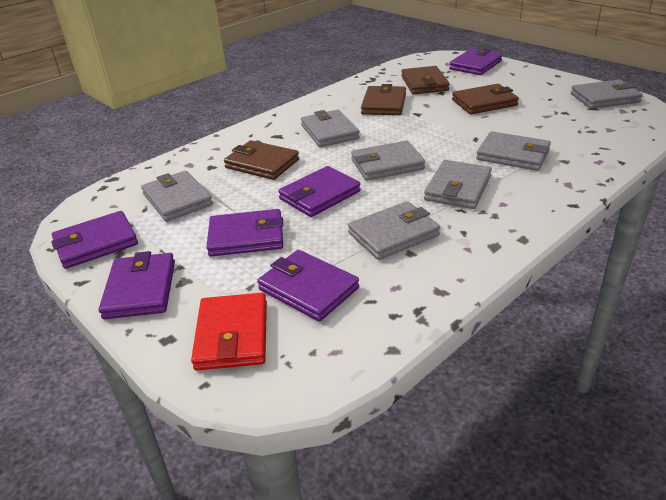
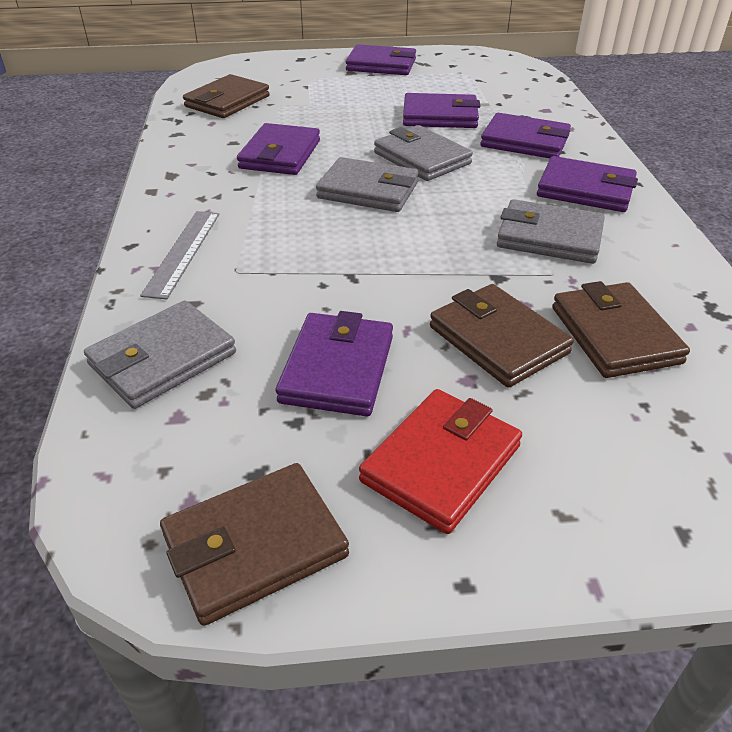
grey ruler: 0 -> 1
grey wallet: 7 -> 4

